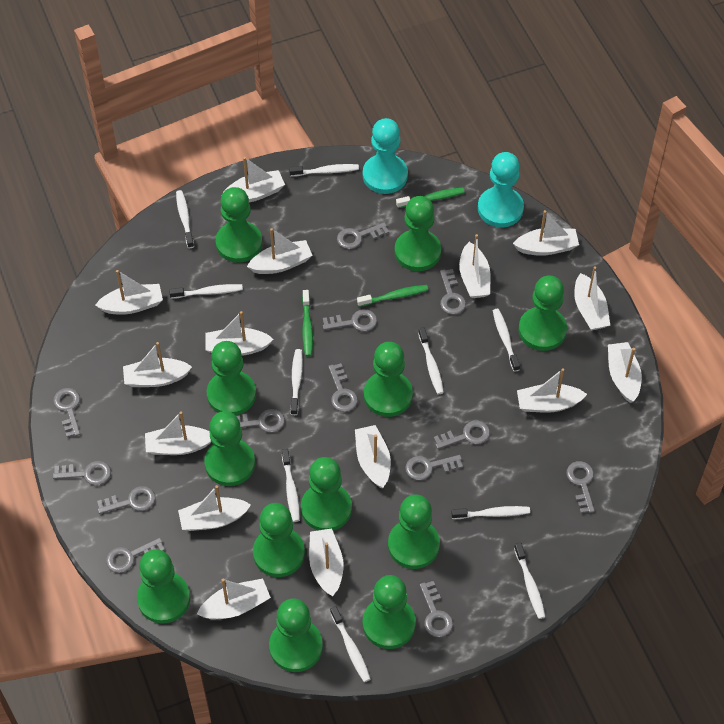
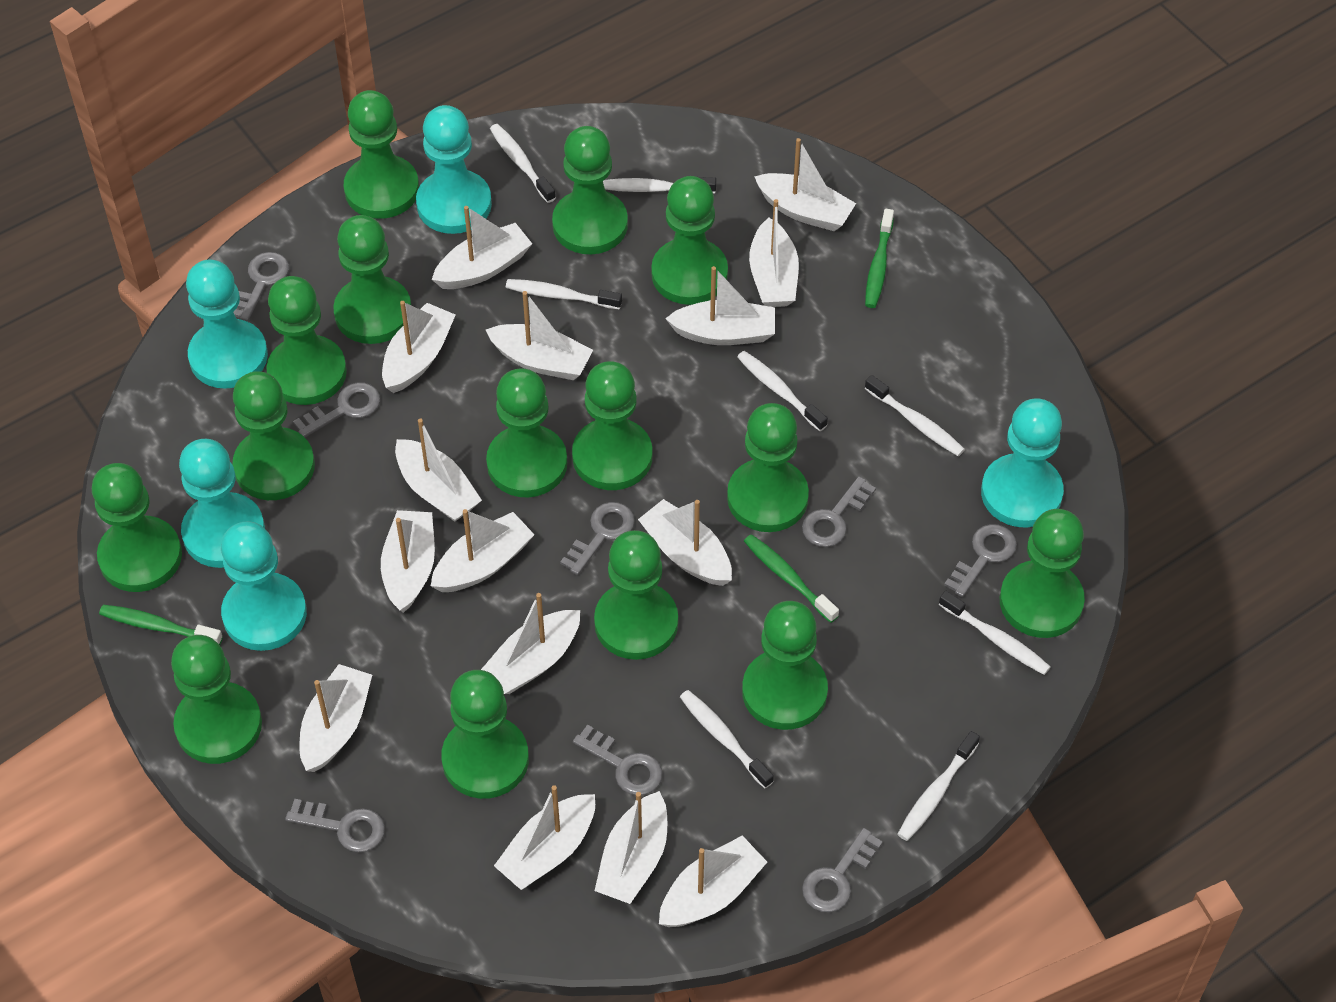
green pawn: 12 -> 15
grey key: 13 -> 8
turquoise pawn: 2 -> 5
white toothbrush: 10 -> 8

